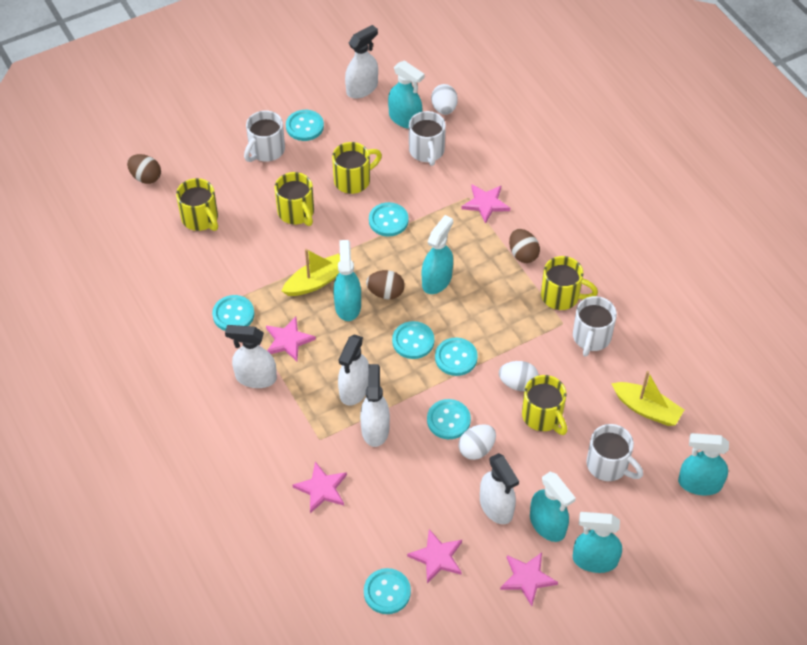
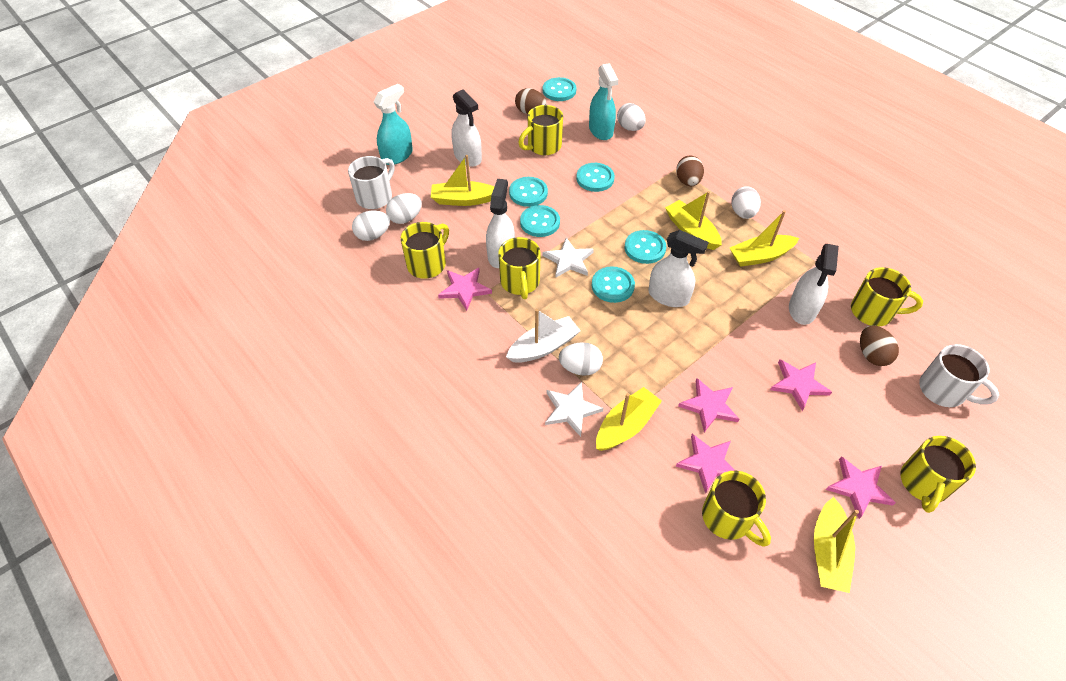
turquoise button: 7 -> 6
turquoise spray bottle: 6 -> 2
white boat: 0 -> 1
white egg: 3 -> 5
white mug: 4 -> 2
white spray bottle: 5 -> 4
white star: 0 -> 2
yellow boat: 2 -> 5
yellow mug: 5 -> 6

